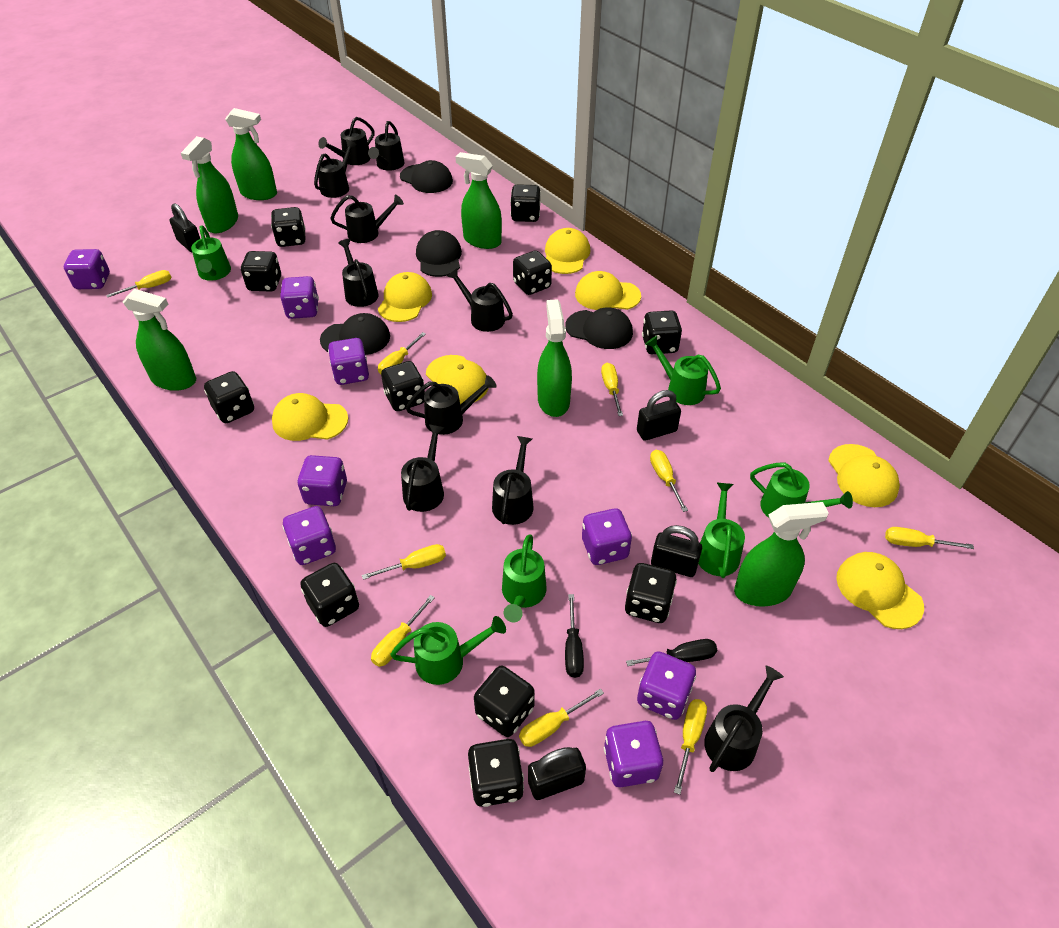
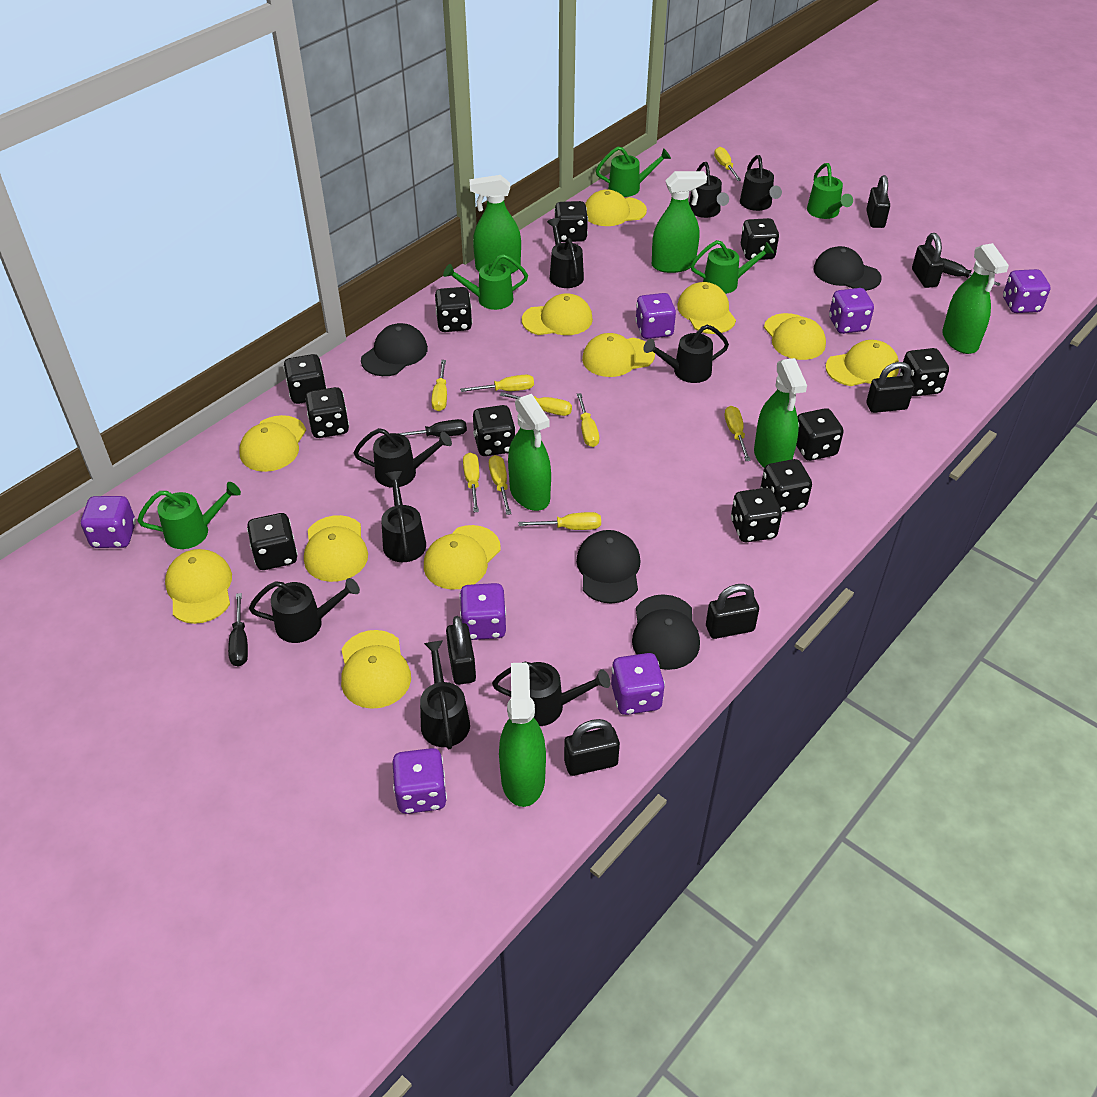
black padlock: 4 -> 6
black screwdriver: 2 -> 3
black watering can: 10 -> 9
green watering can: 6 -> 5
purple dice: 8 -> 7
yellow cap: 7 -> 11

